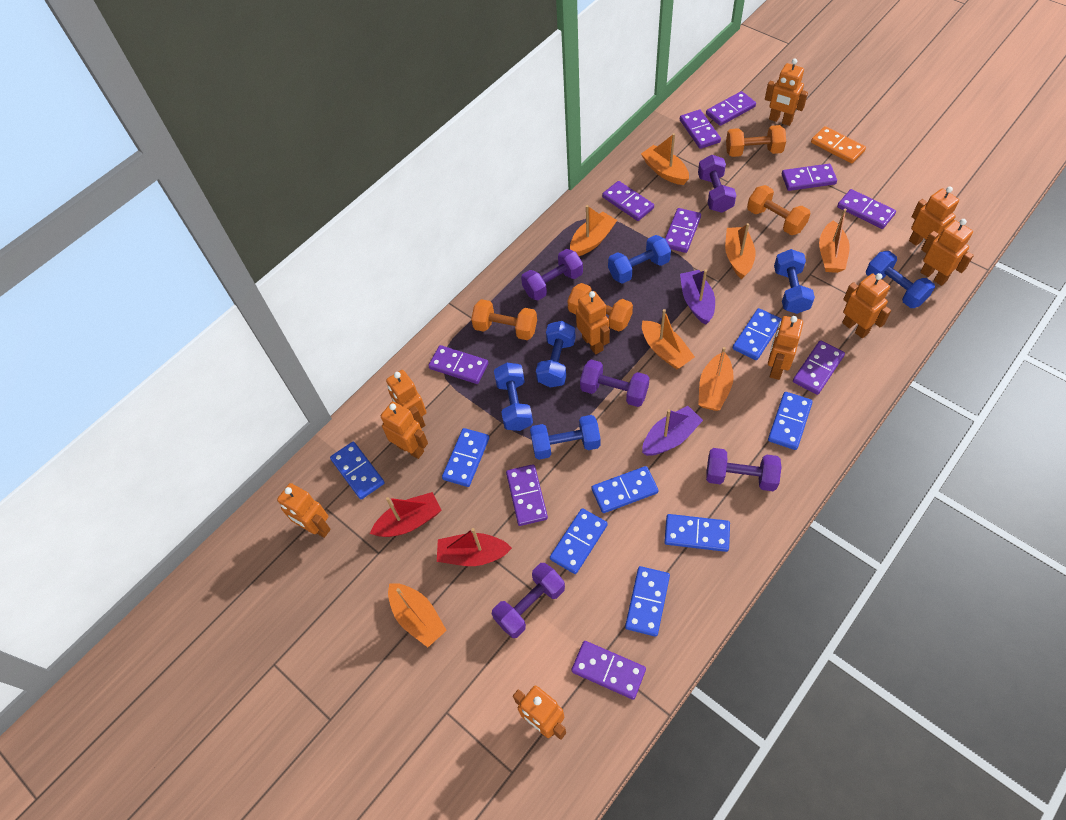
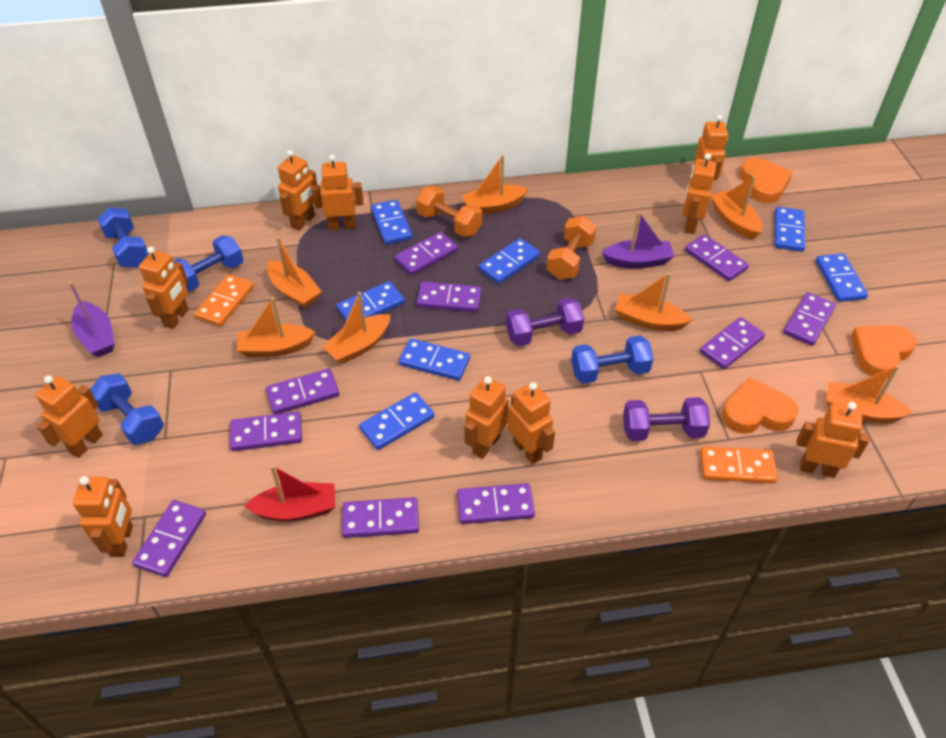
blue domino: 8 -> 7
blue dumbbell: 6 -> 4
orange domino: 1 -> 2
orange dumbbell: 4 -> 2
orange heart: 0 -> 3
purple dumbbell: 5 -> 2
red boat: 2 -> 1

